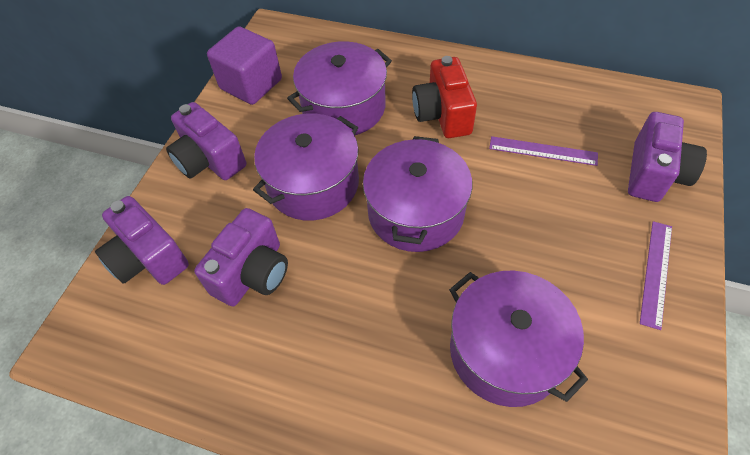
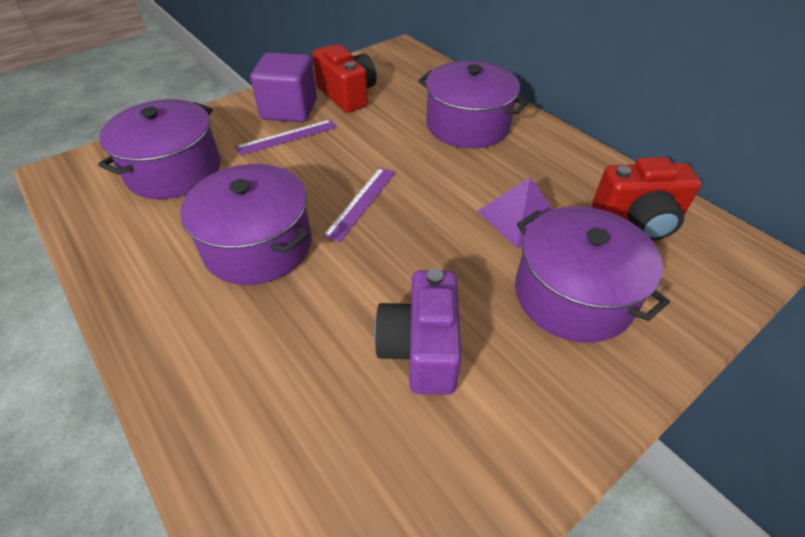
purple camera: 4 -> 1
purple pyramid: 0 -> 1
red camera: 1 -> 2

